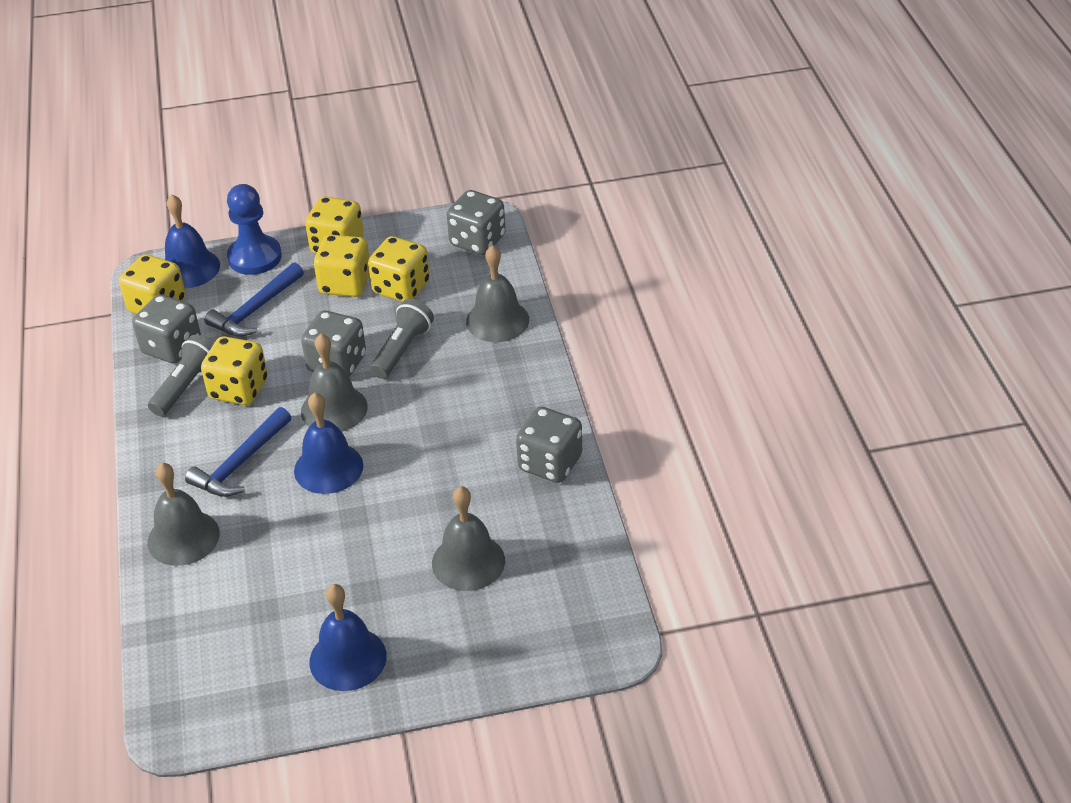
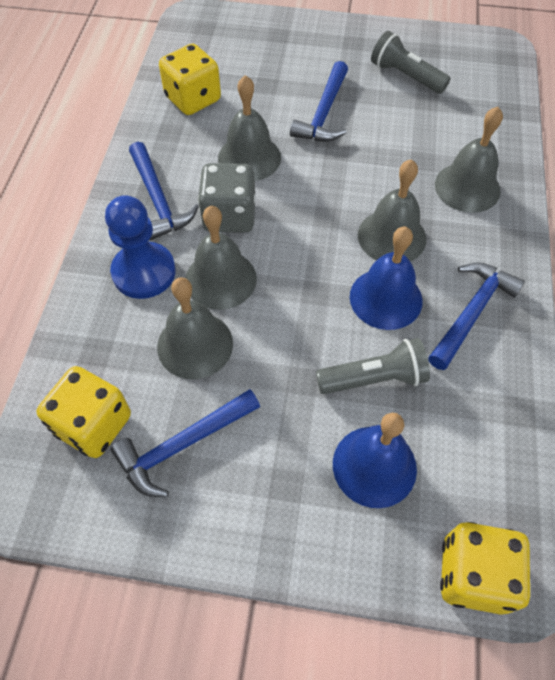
blue bell: 3 -> 2
blue hammer: 2 -> 4
grey bell: 4 -> 5
grey dice: 4 -> 1
yellow dice: 5 -> 3

